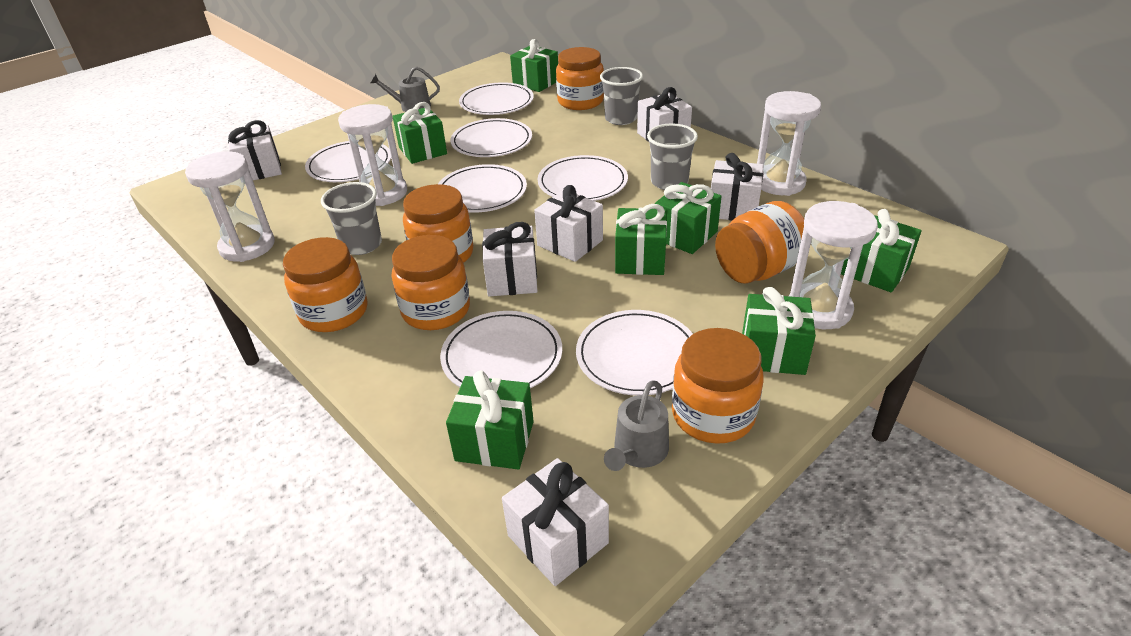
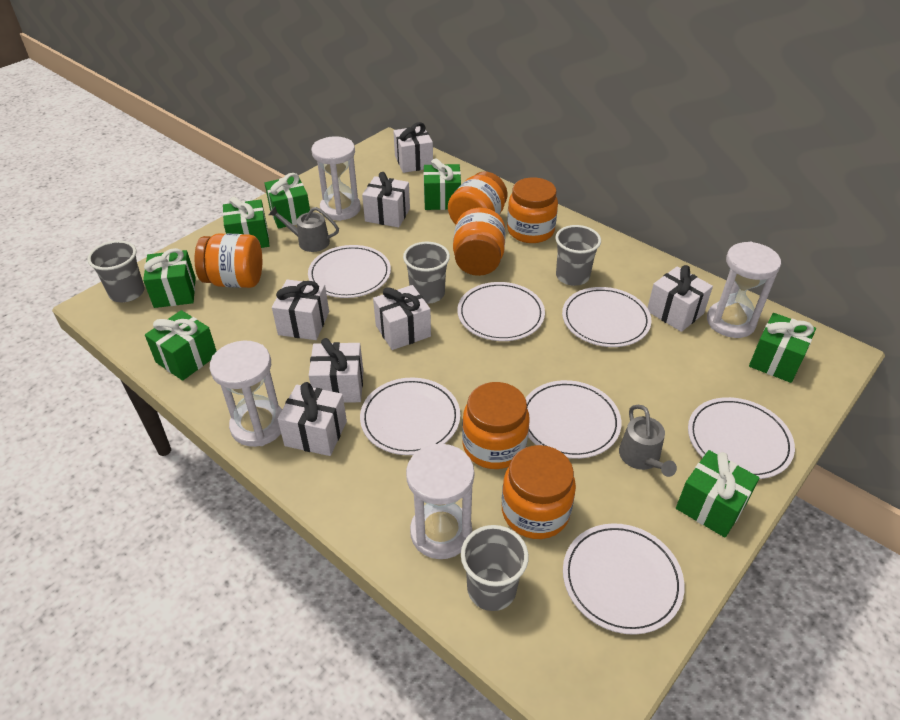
grey cup: 3 -> 4
white gift: 6 -> 7

